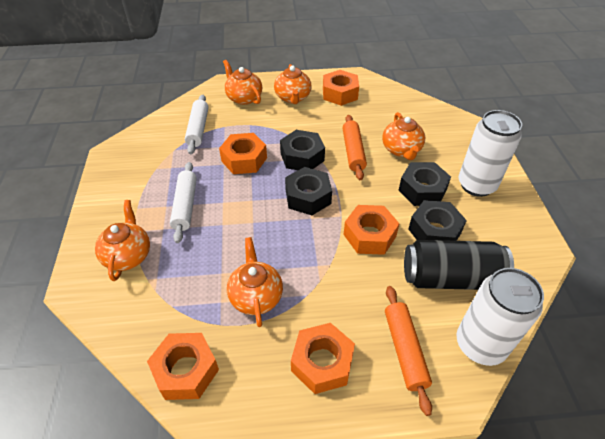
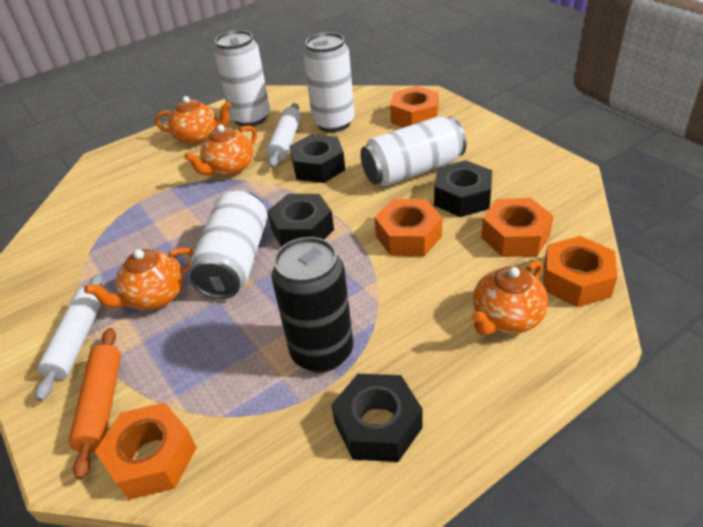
orange rolling pin: 2 -> 1
orange teapot: 5 -> 4
white can: 2 -> 4

